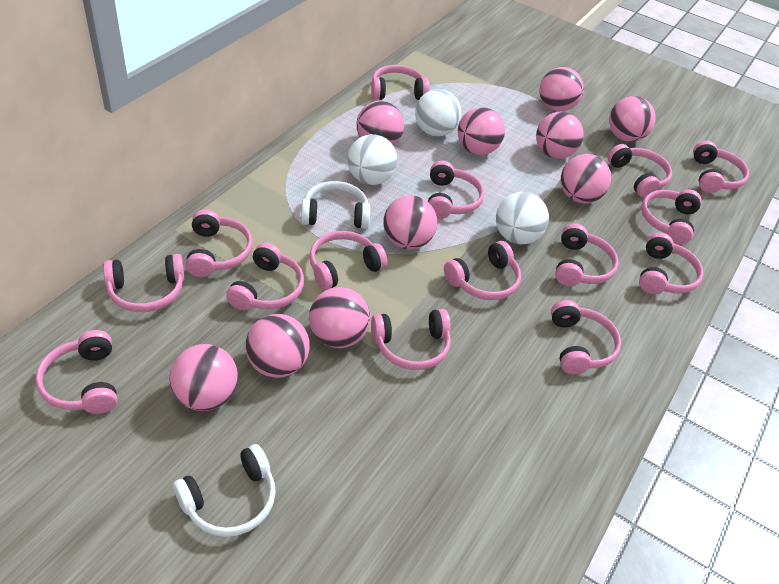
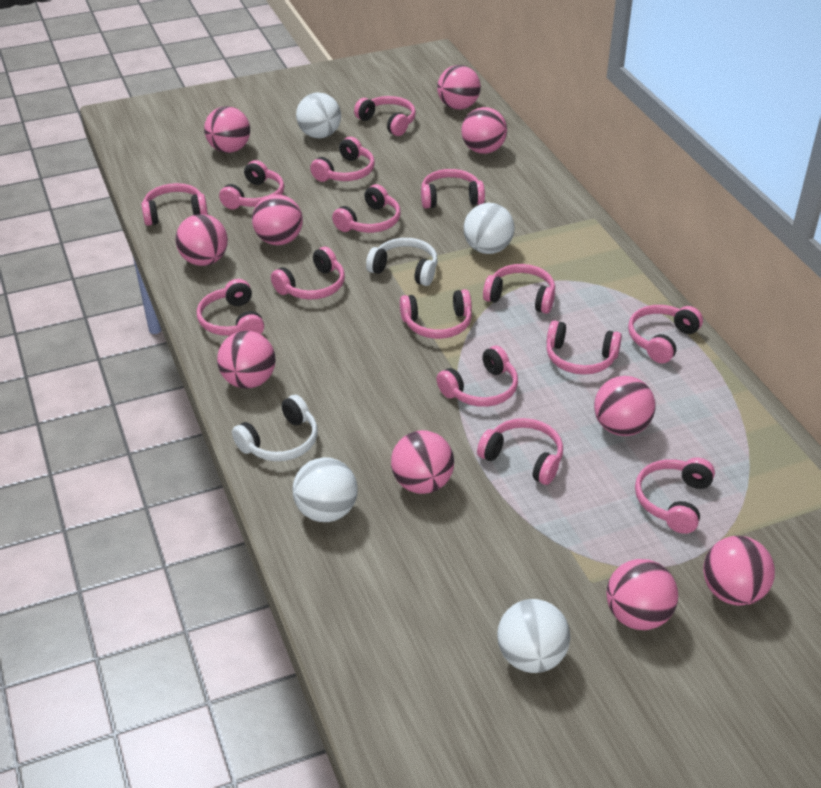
white ball: 3 -> 4

